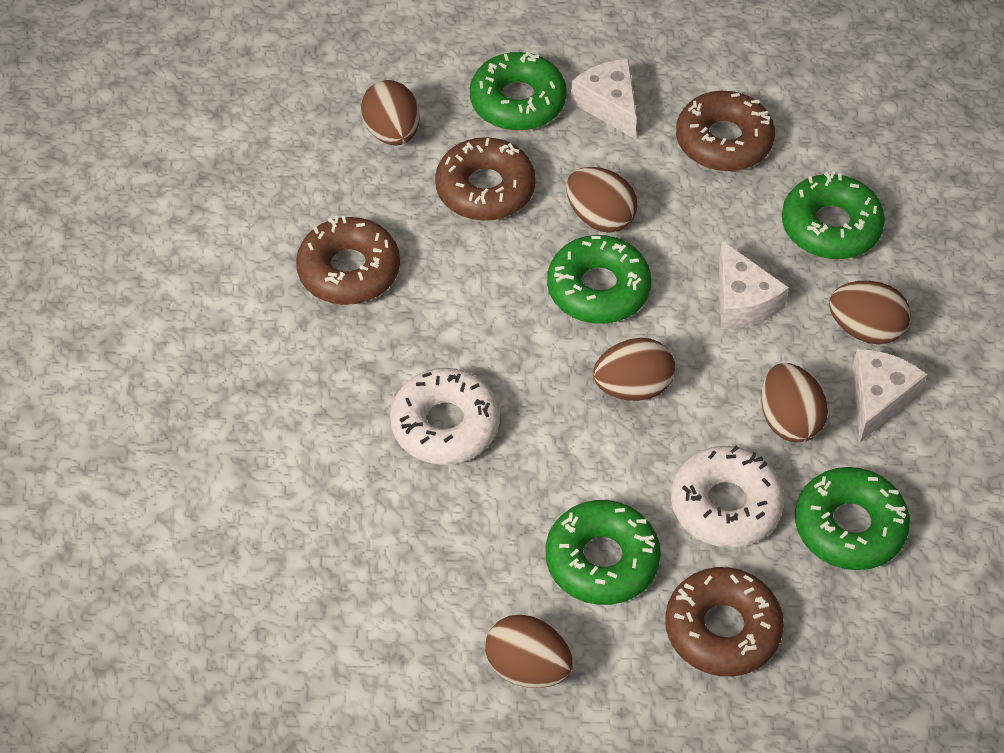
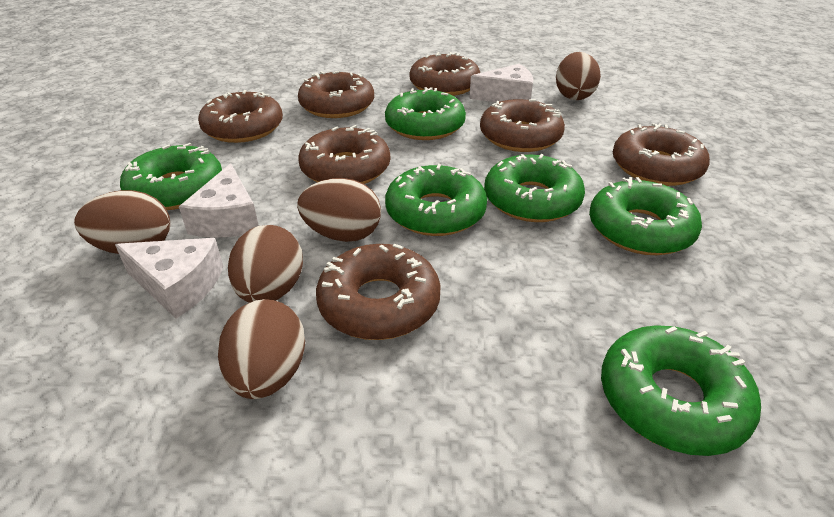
brown donut: 4 -> 7
brown egg: 6 -> 5
green donut: 5 -> 6
white donut: 2 -> 0

